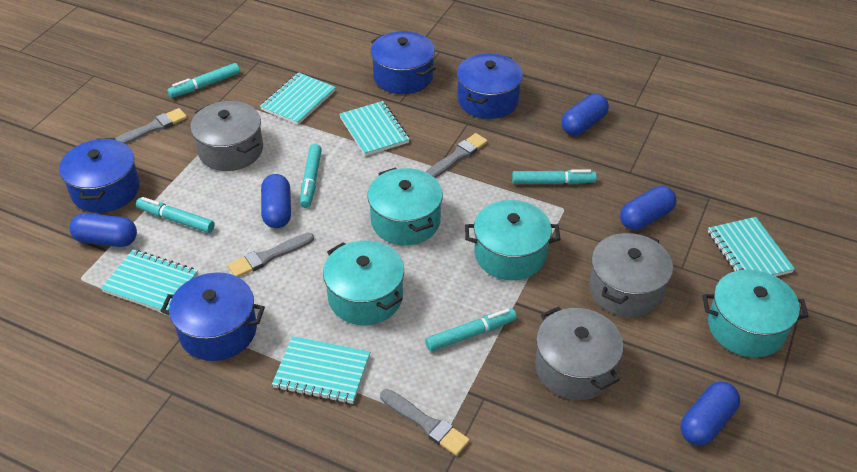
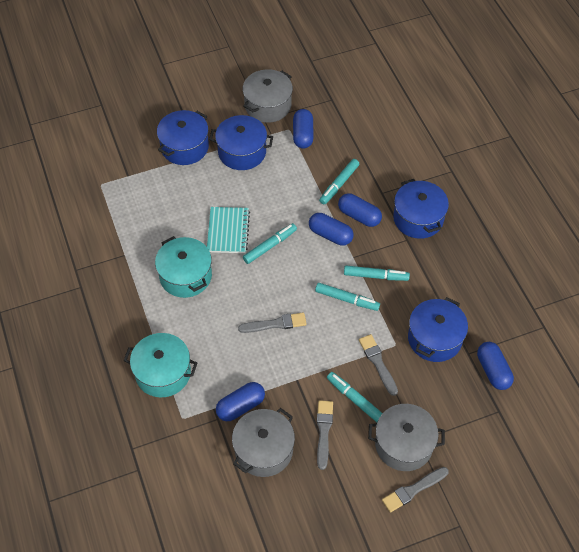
turquoise notebook: 5 -> 1
turquoise pot: 4 -> 2

